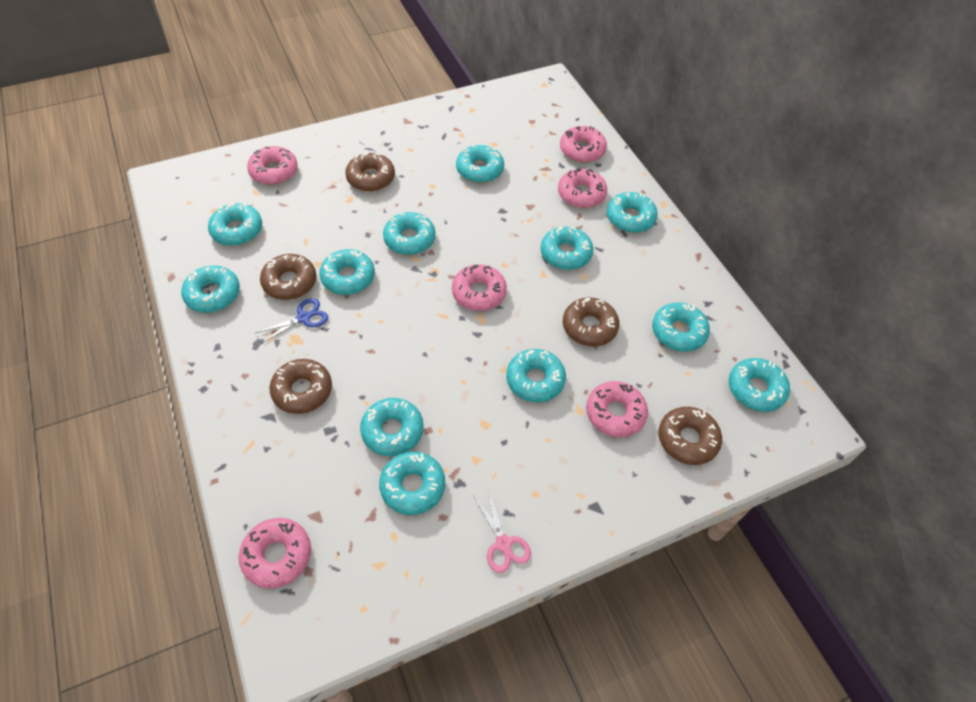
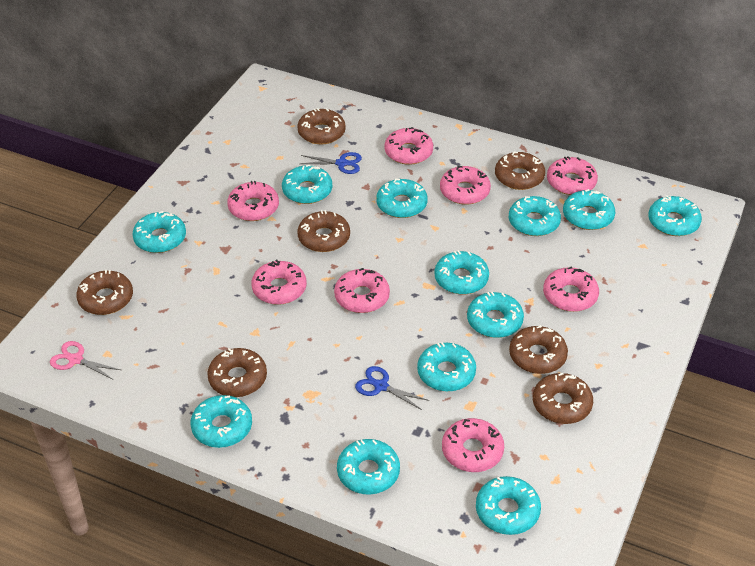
blue scissors: 1 -> 2
brown donut: 5 -> 7
pink donut: 6 -> 8

